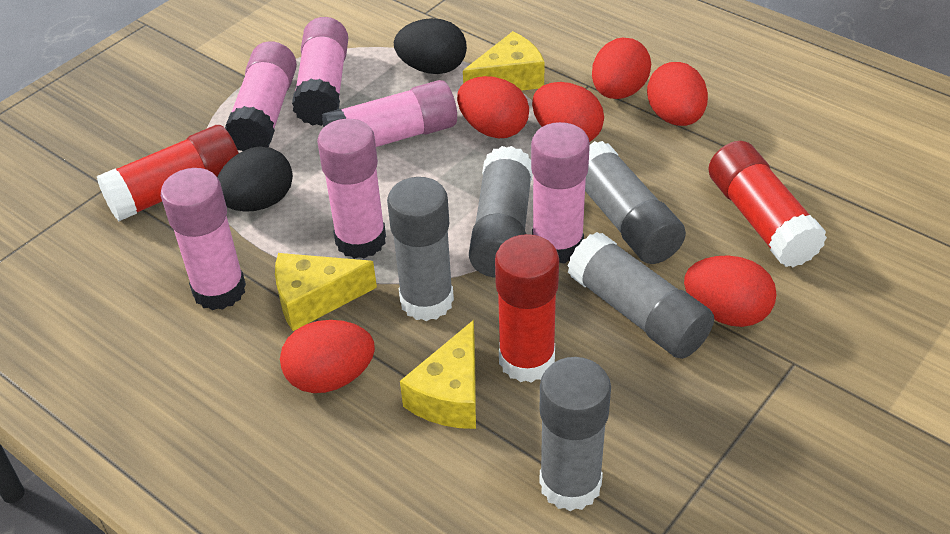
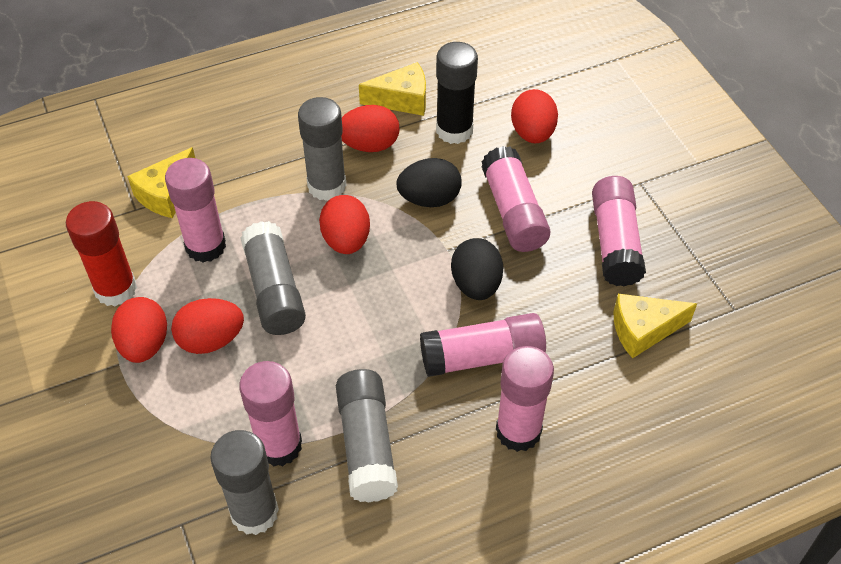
black glue stick: 0 -> 1
grey glue stick: 5 -> 4
red egg: 6 -> 5
red glue stick: 3 -> 1

